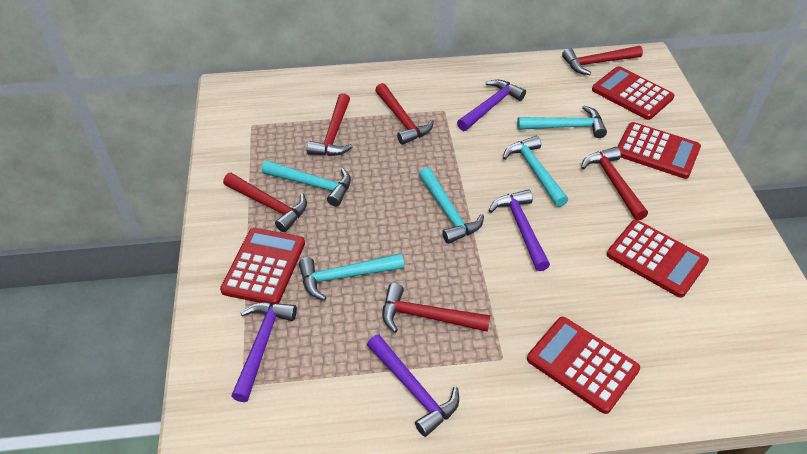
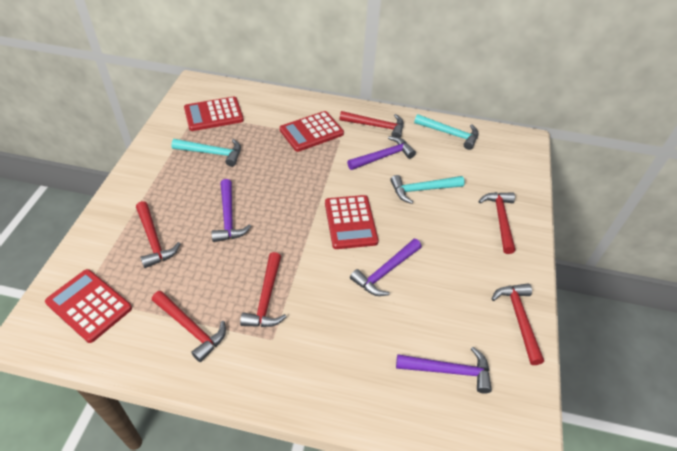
red calculator: 5 -> 4
turquoise hammer: 5 -> 3

